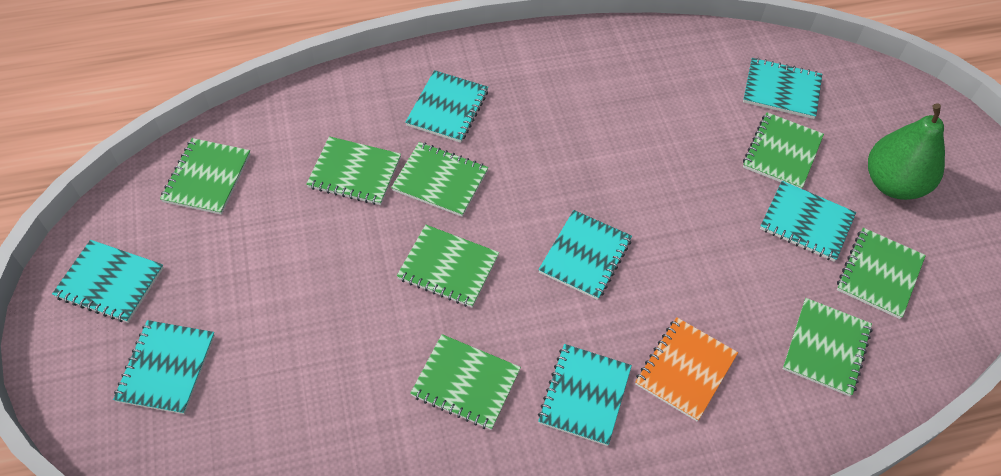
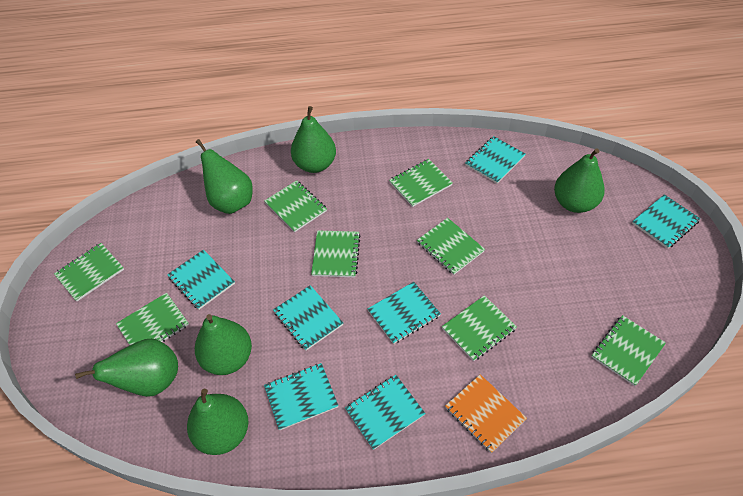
green pear: 1 -> 6

